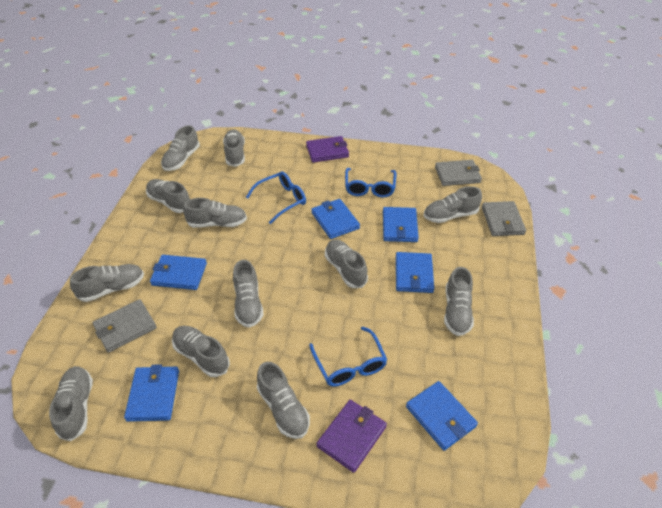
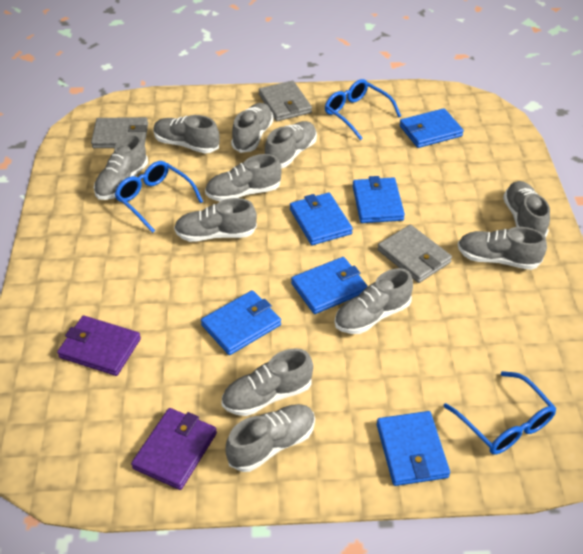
grey shoe: 12 -> 11

